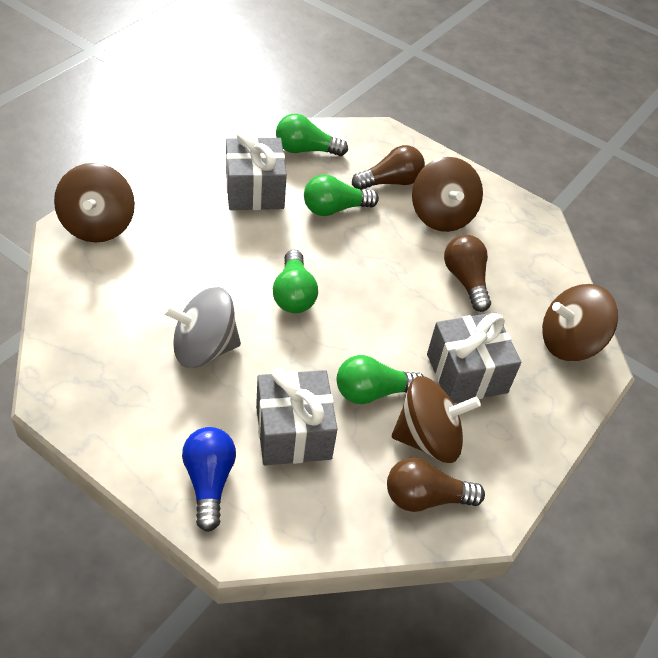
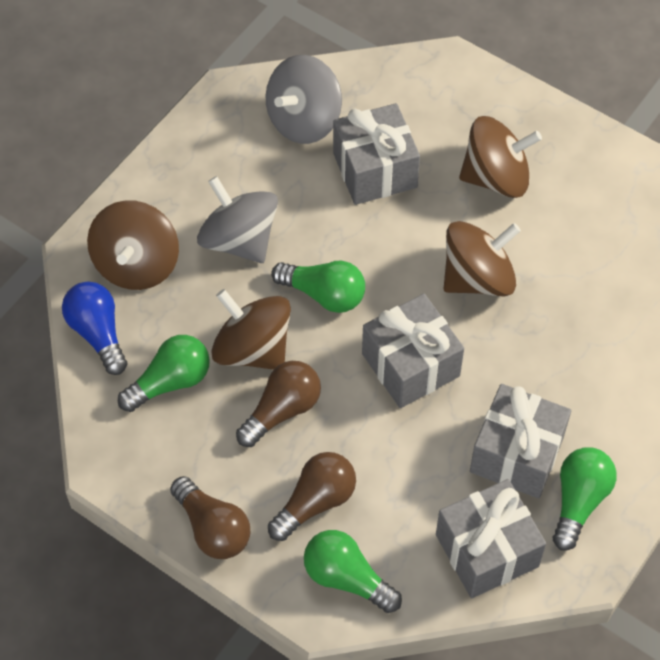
grey gift: 3 -> 4
grey spinning top: 1 -> 2

